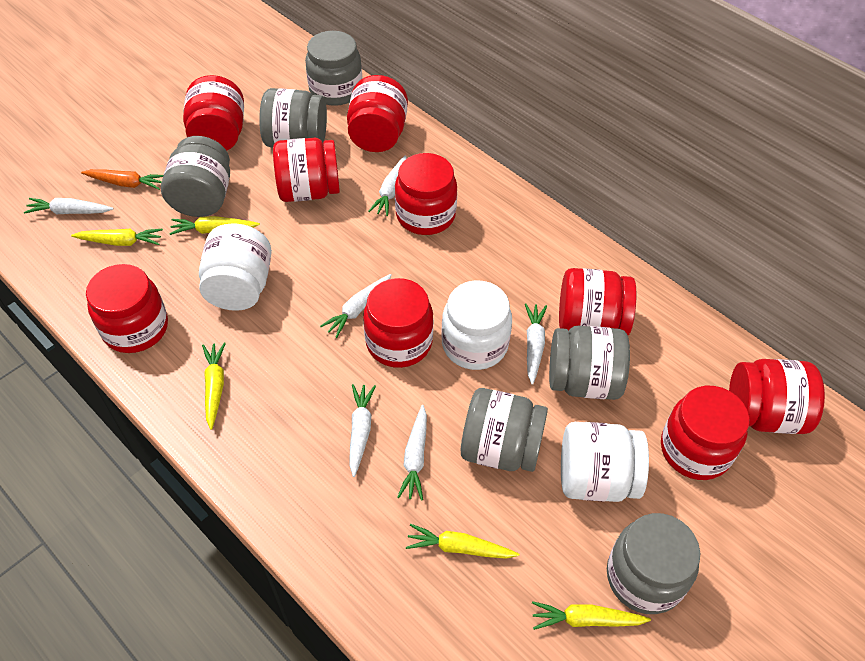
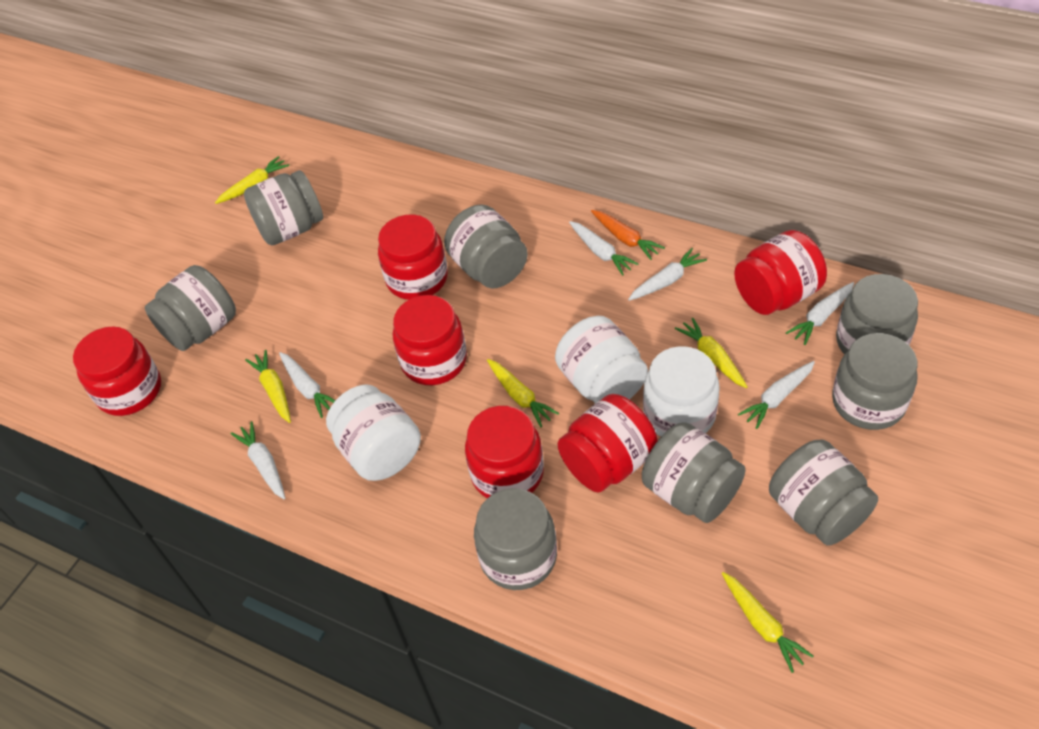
grey jar: 6 -> 8
red jar: 9 -> 6

